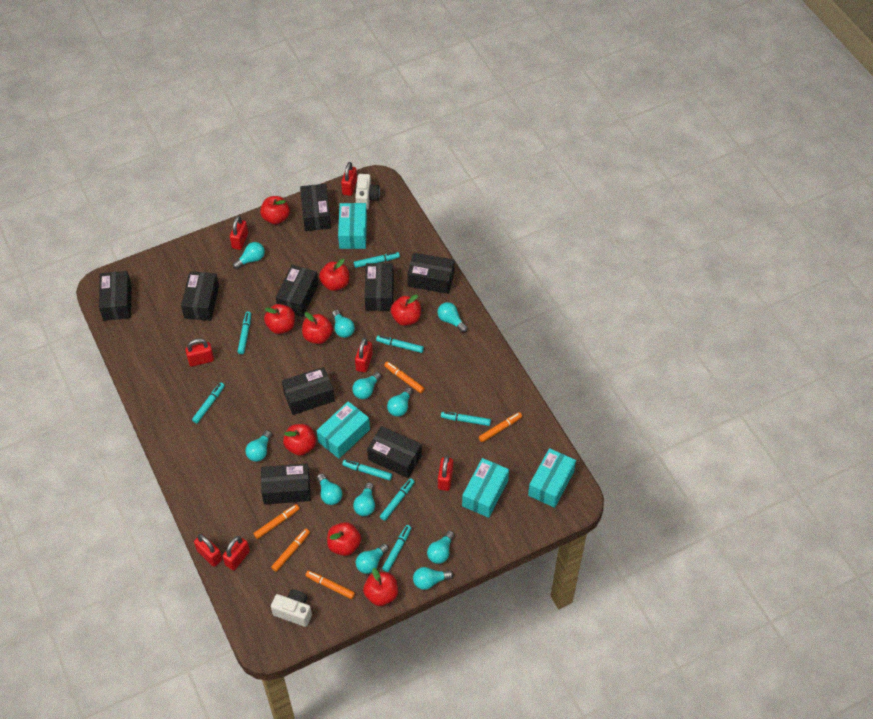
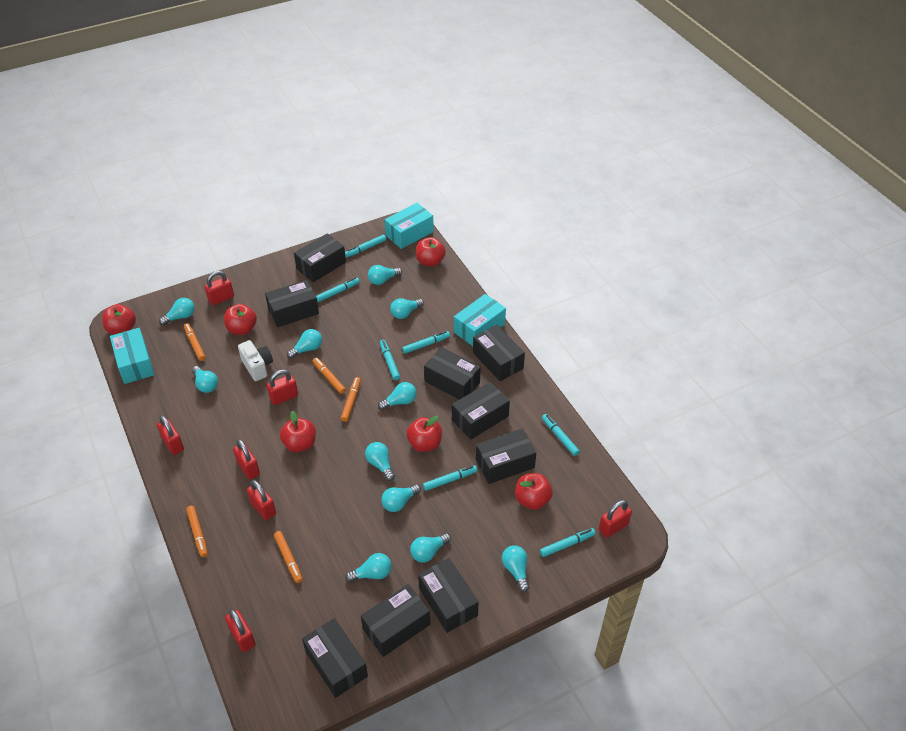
red apple: 8 -> 6
turquoise box: 4 -> 3
turquoise marker: 8 -> 7
white camera: 2 -> 1

